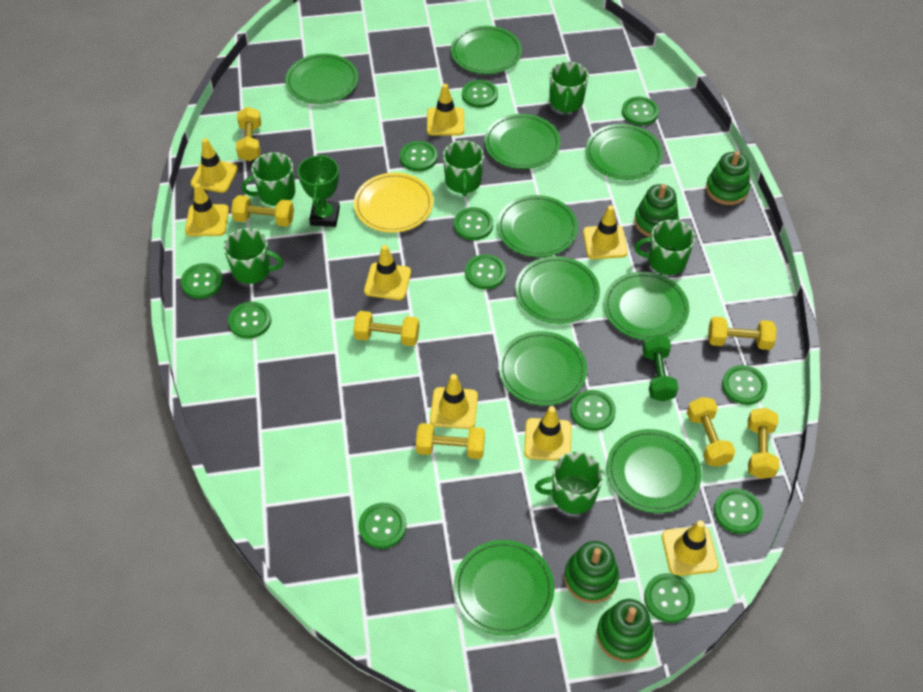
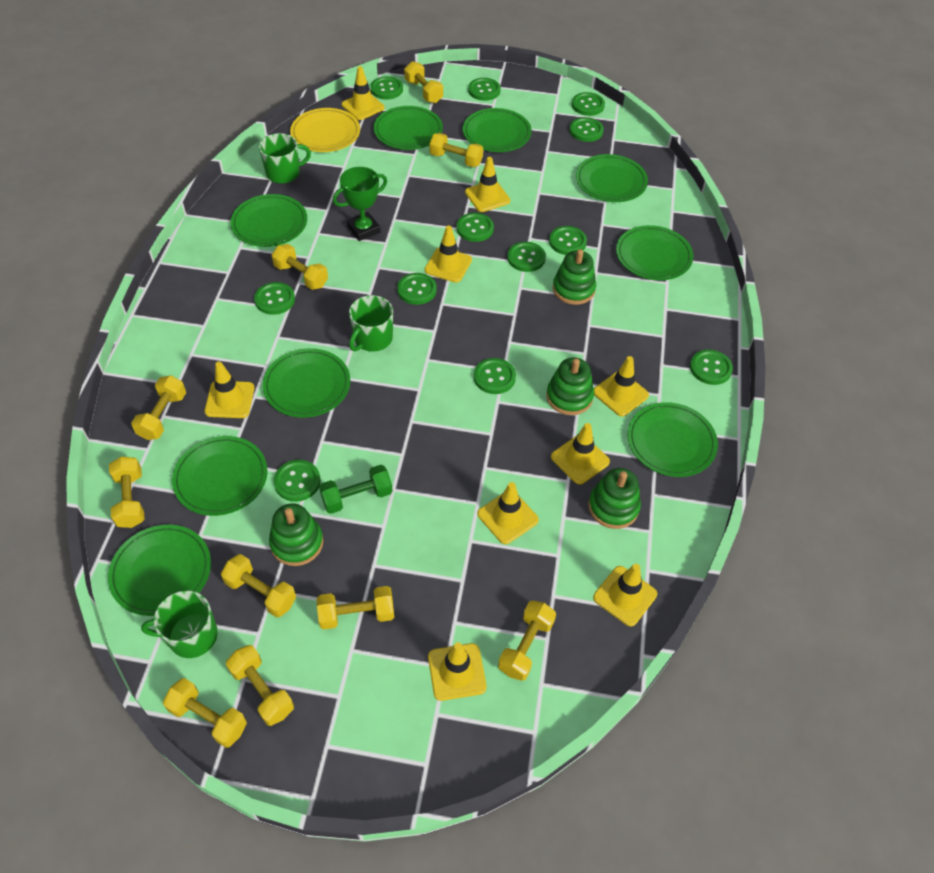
green mug: 6 -> 3
green plate: 10 -> 9
yellow dumbbell: 7 -> 10
yellow traffic cone: 8 -> 9

